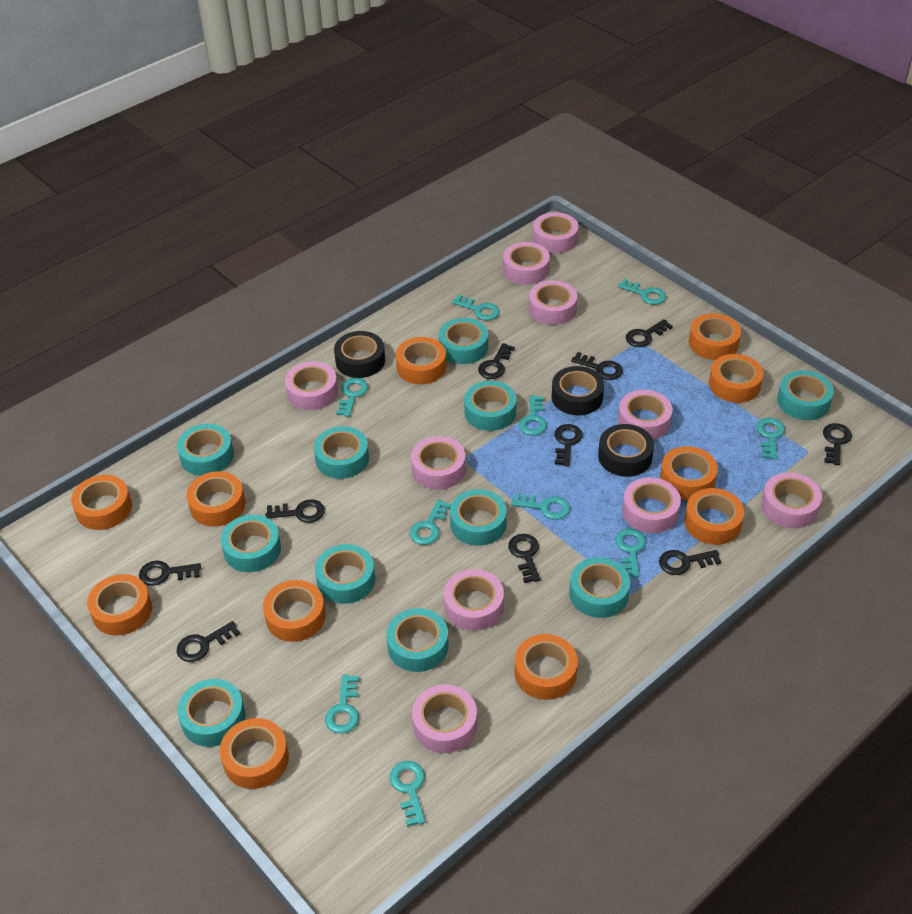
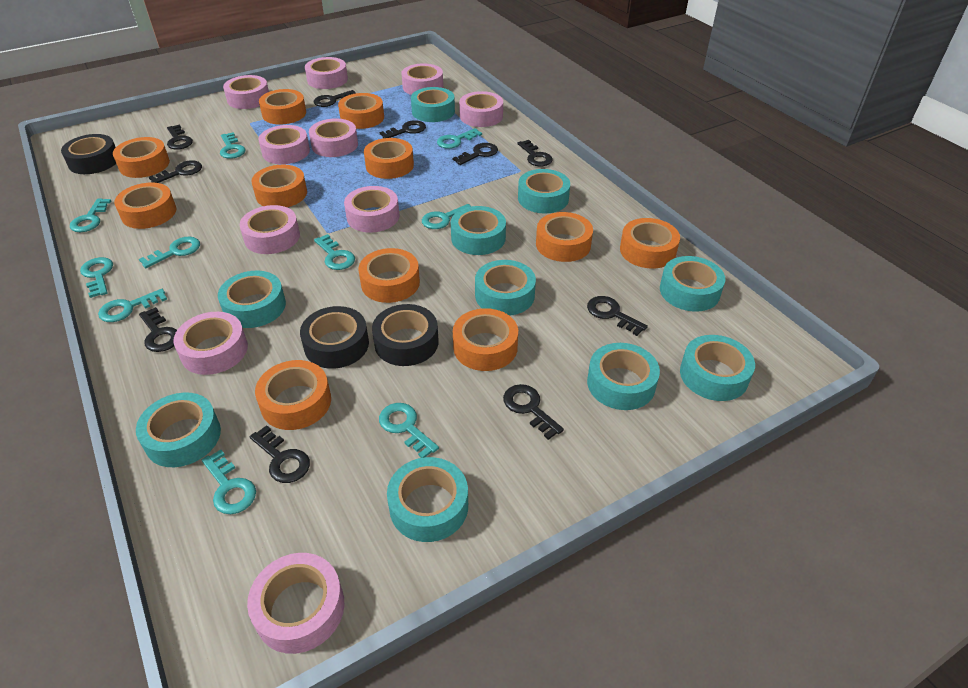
turquoise tape: 11 -> 10

